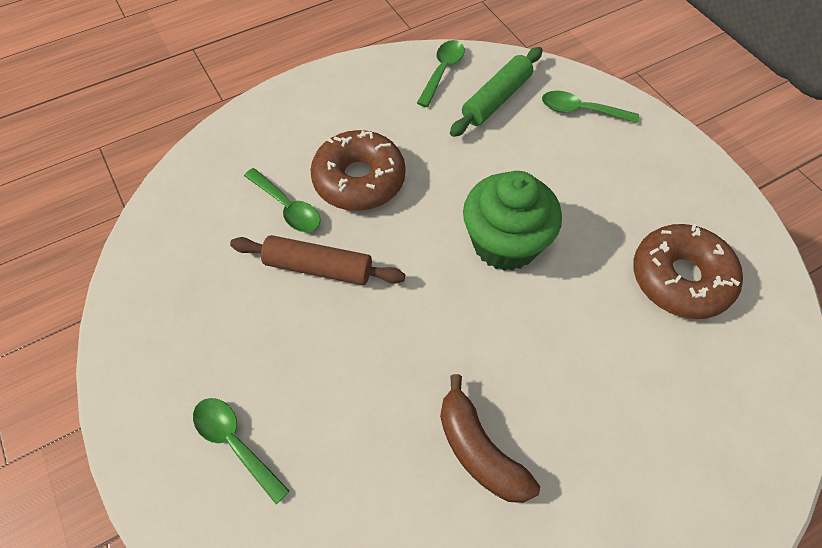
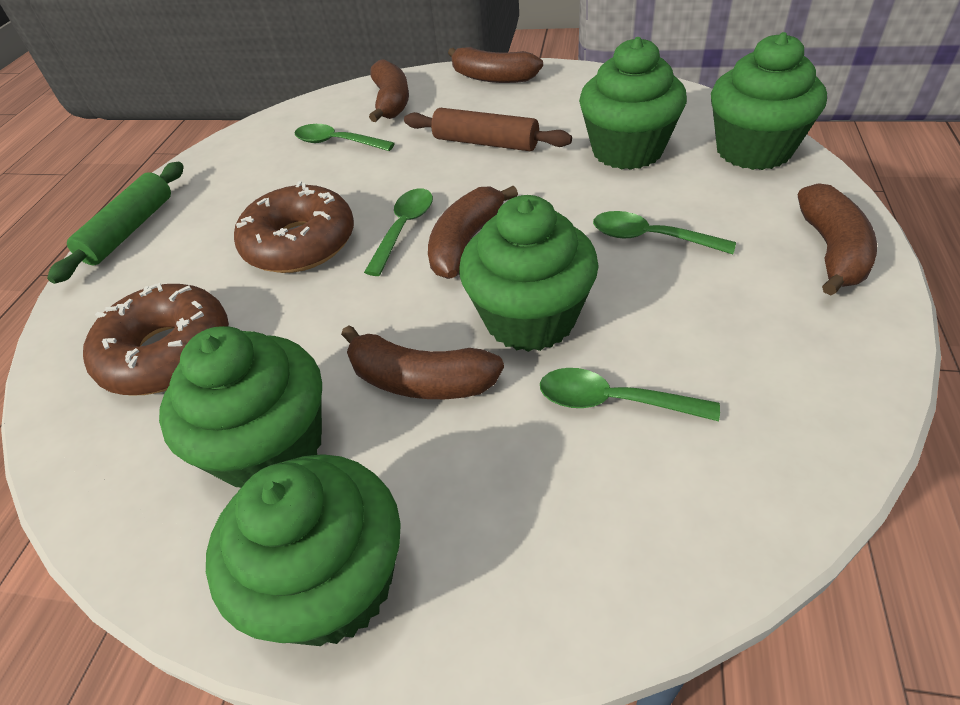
brown banana: 1 -> 5
green cupcake: 1 -> 5

